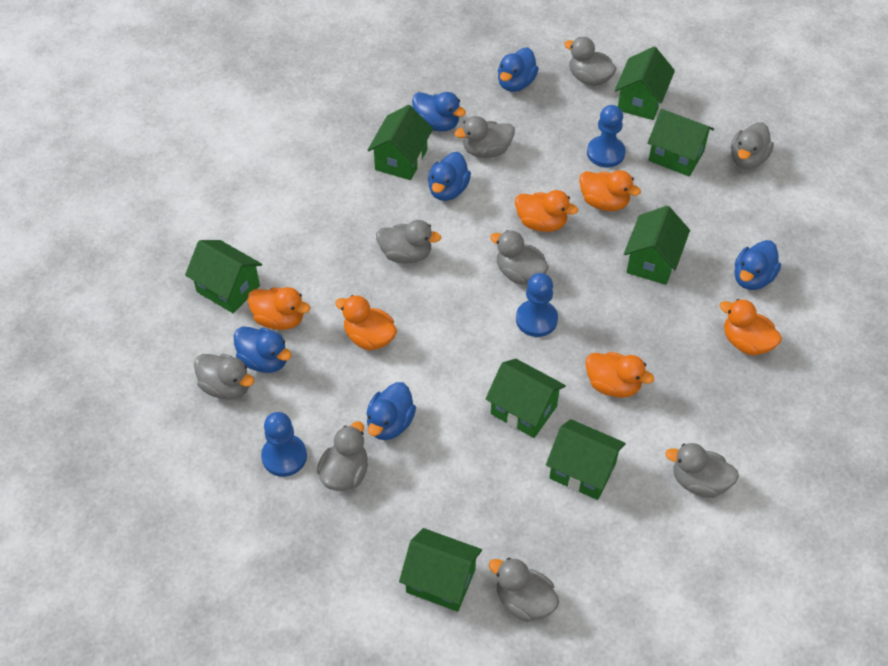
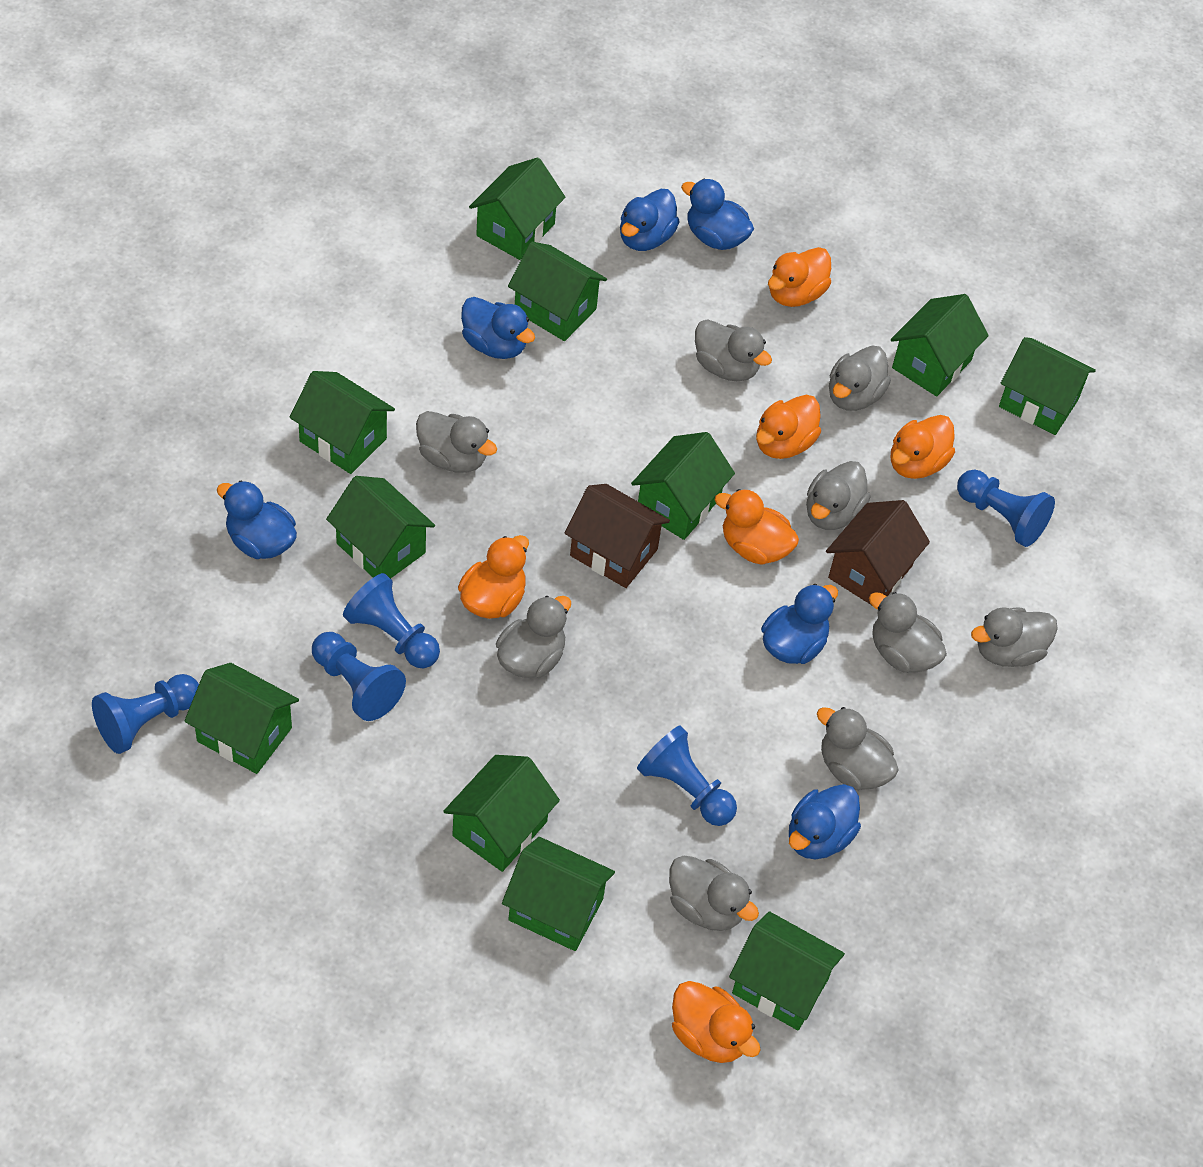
blue pawn: 3 -> 5
brown house: 0 -> 2
green house: 8 -> 11

